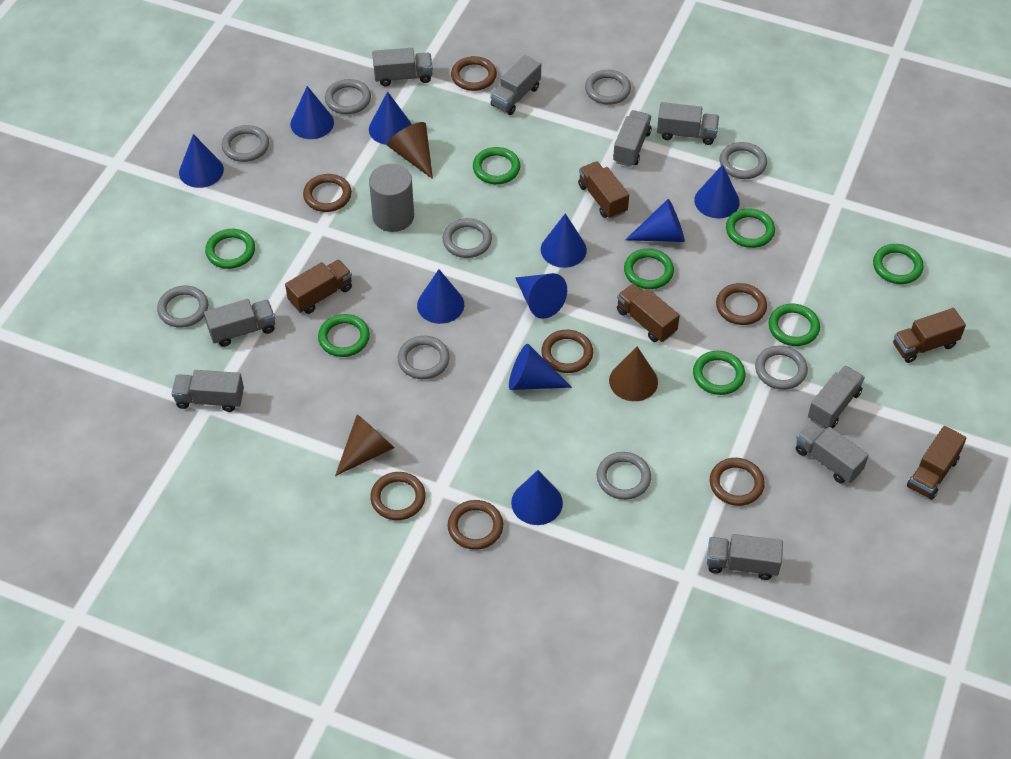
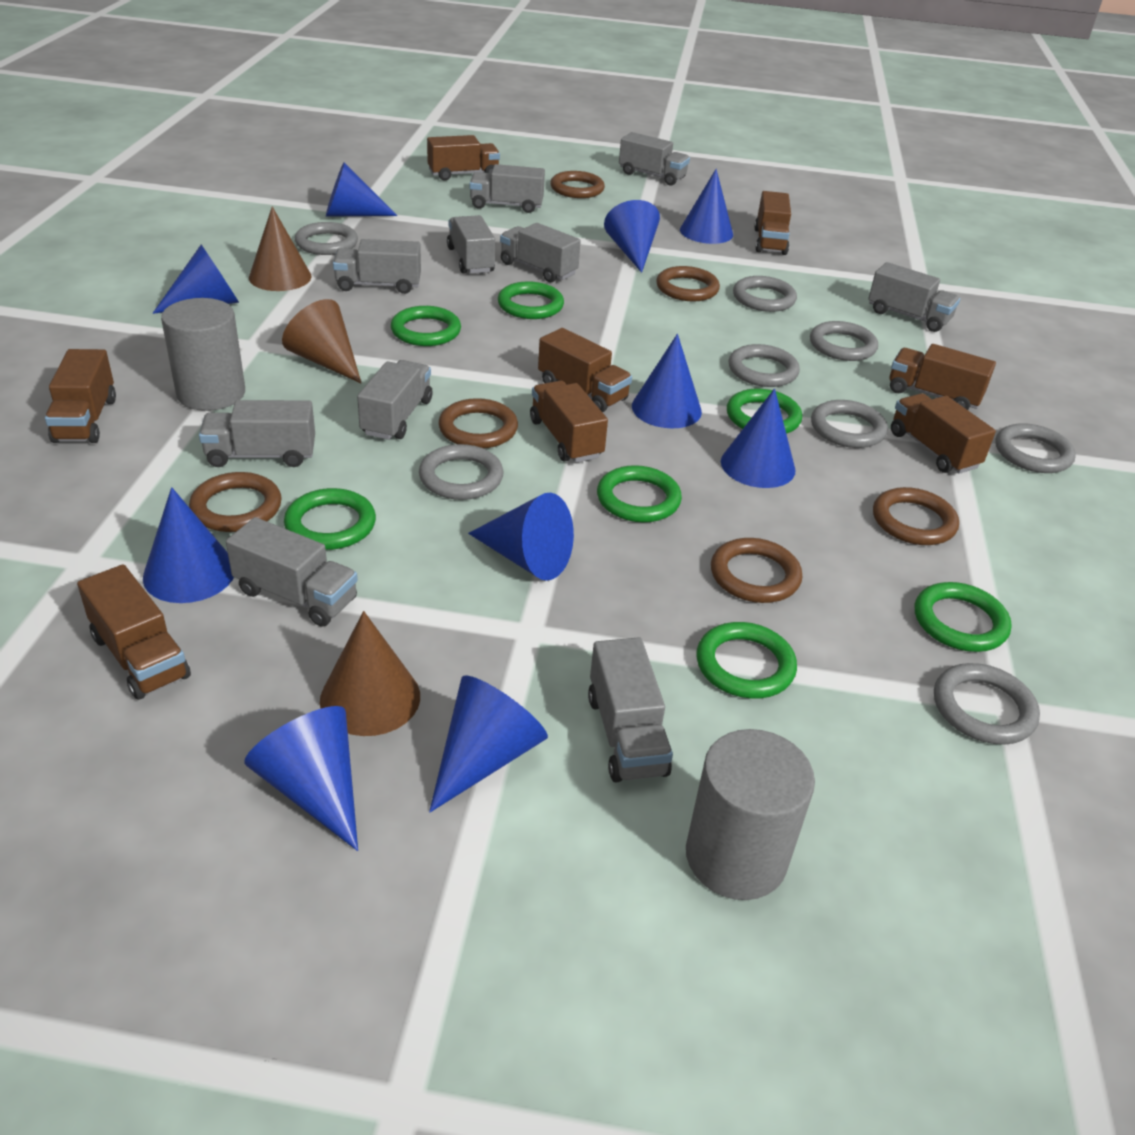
brown ring: 7 -> 6
brown truck: 5 -> 8
green ring: 8 -> 7
grey cylinder: 1 -> 2
grey ring: 9 -> 8
grey truck: 9 -> 10

